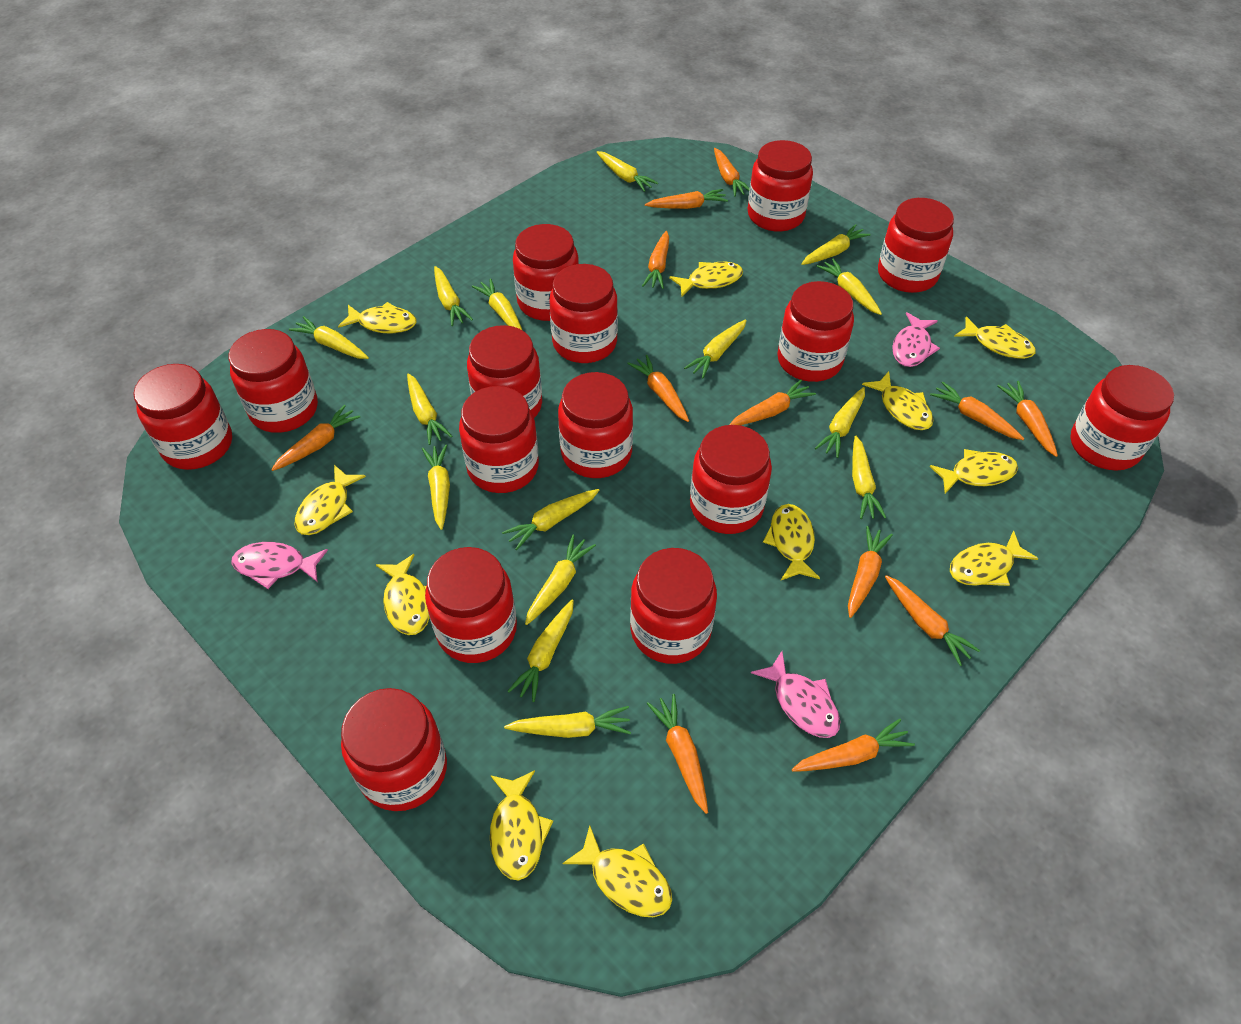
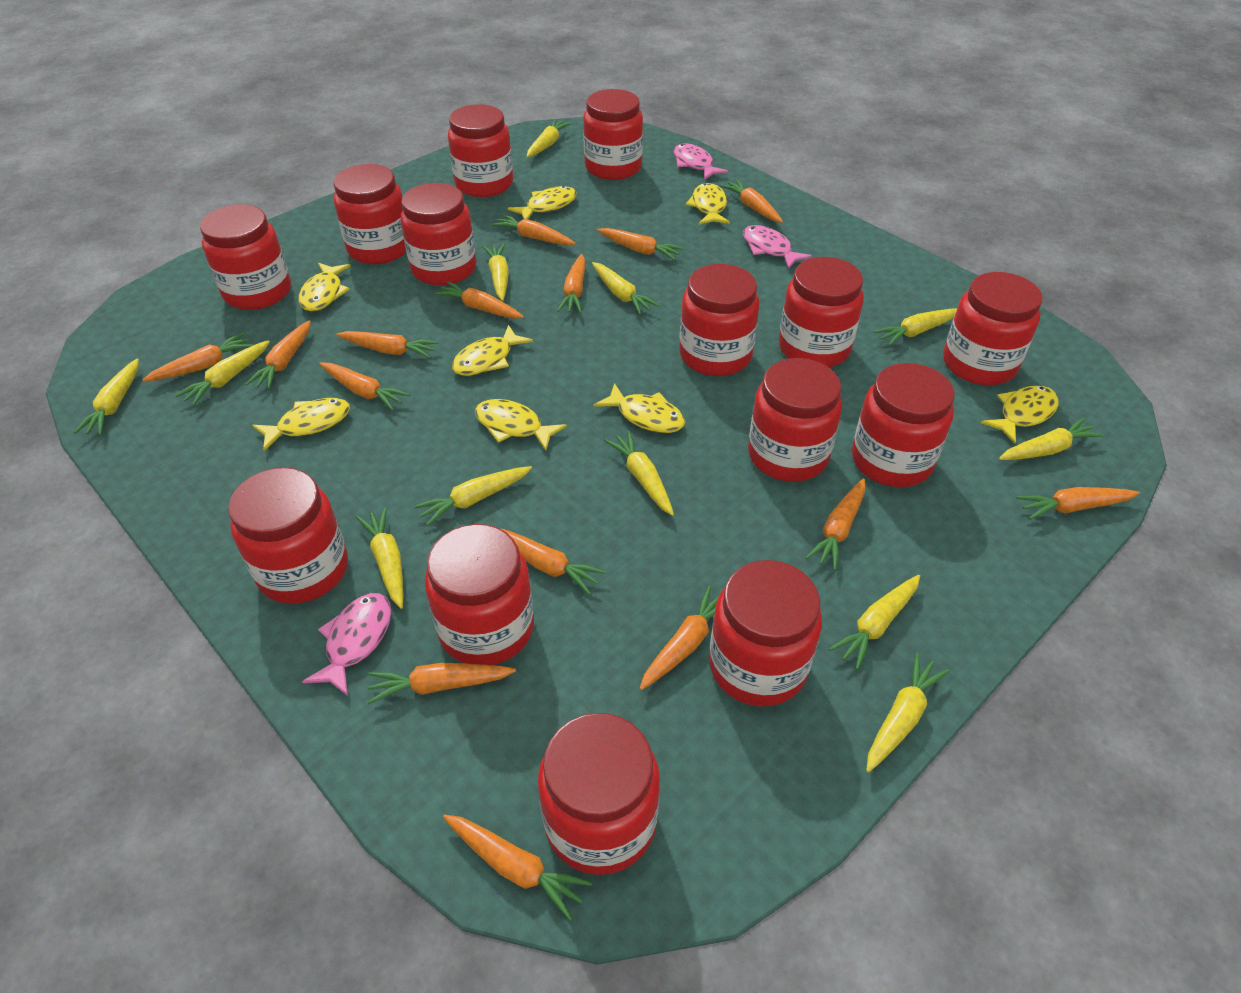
orange carrot: 12 -> 15
red jar: 15 -> 14
yellow carrot: 15 -> 12
yellow fish: 11 -> 8

